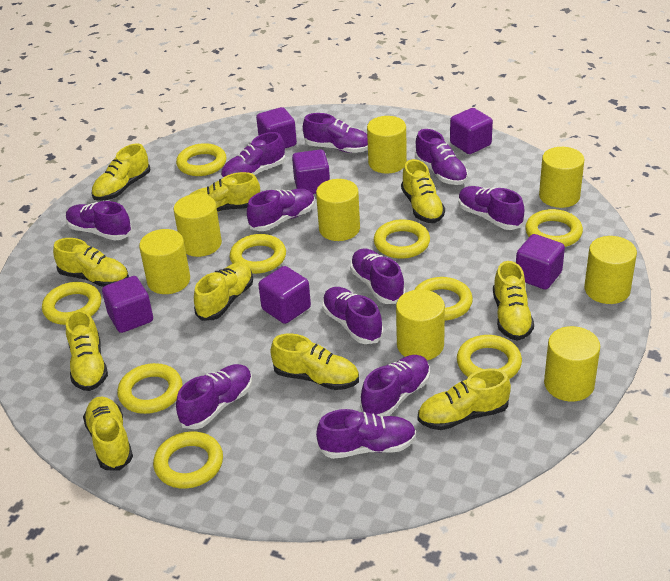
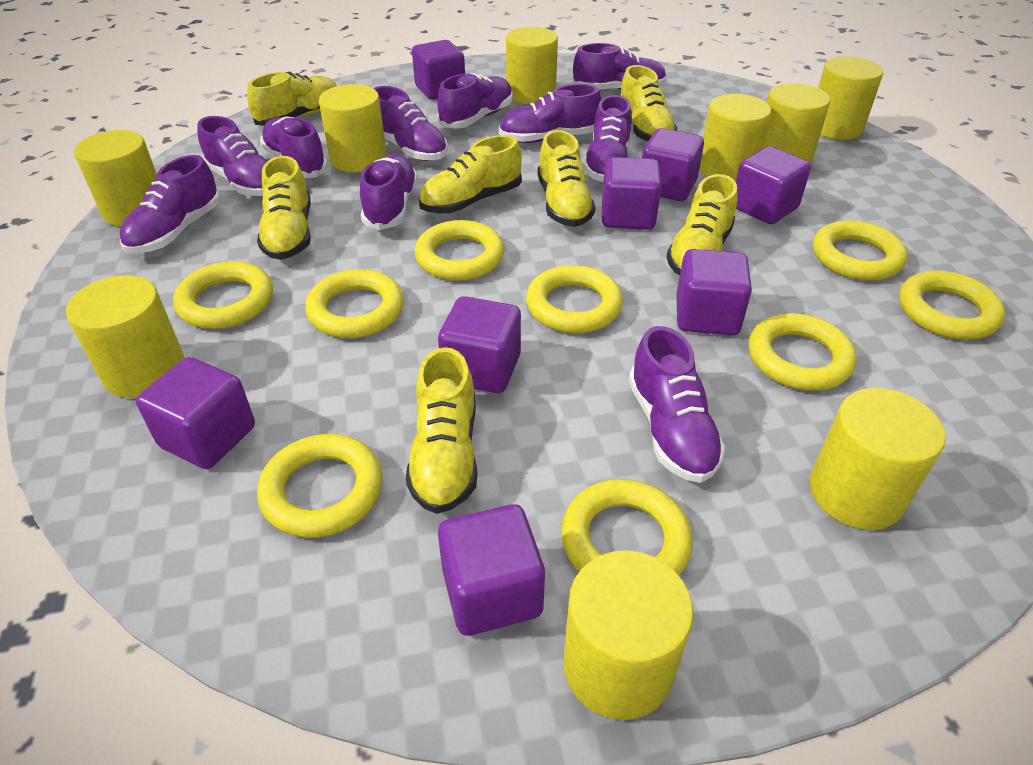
purple cube: 6 -> 8
purple shoe: 11 -> 10
yellow cylinder: 8 -> 9
yellow shoe: 10 -> 7

